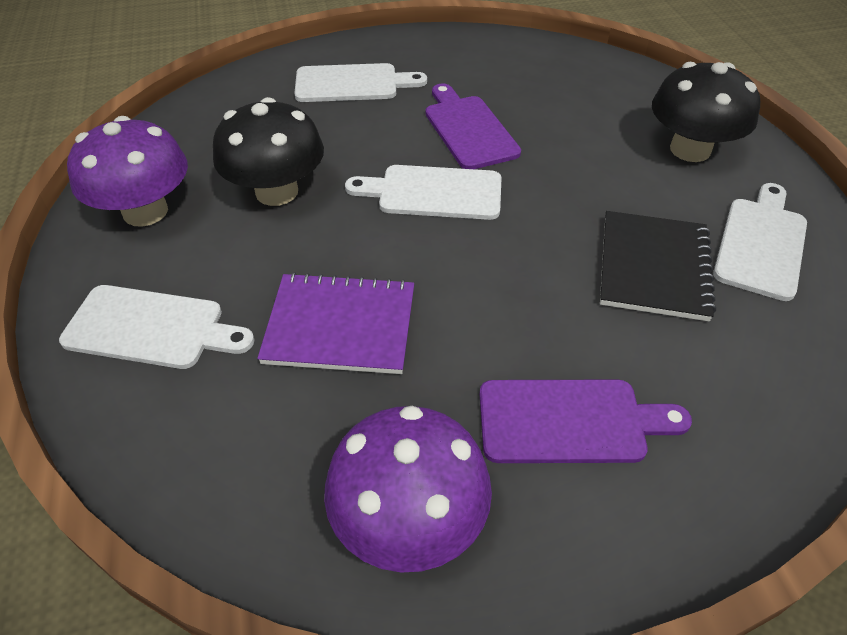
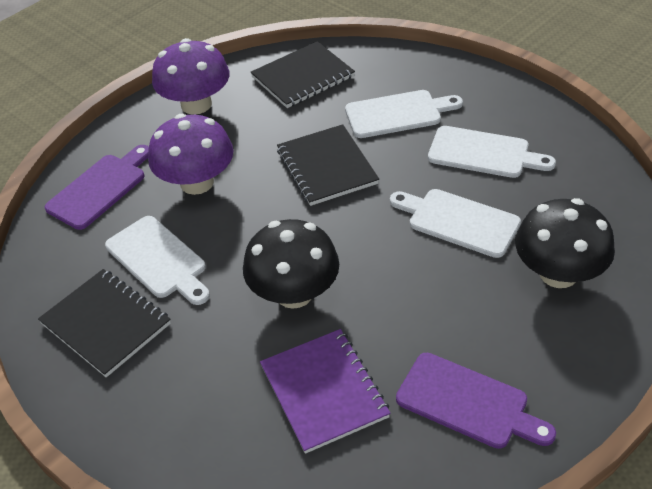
black notebook: 1 -> 3

